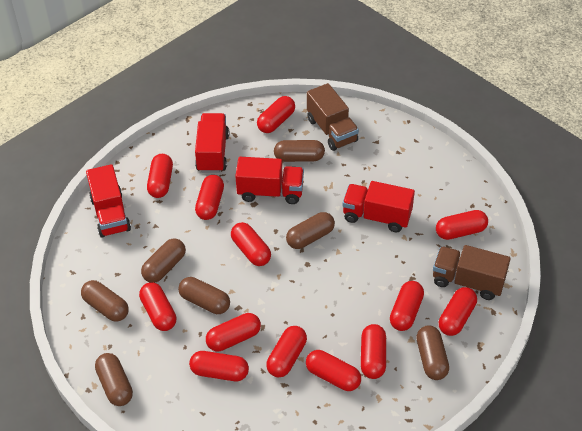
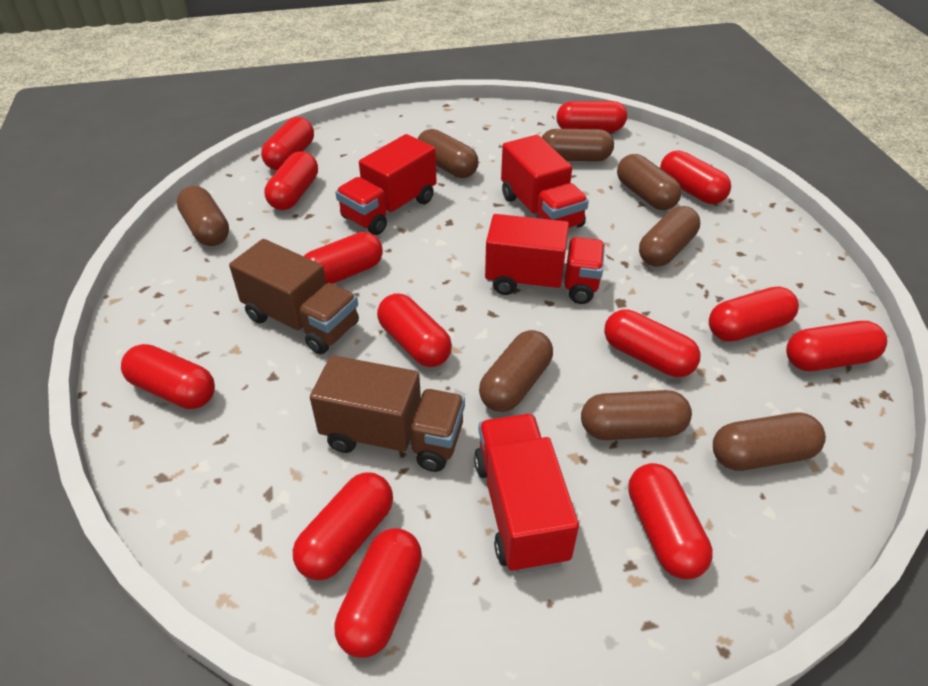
brown capsule: 7 -> 8

